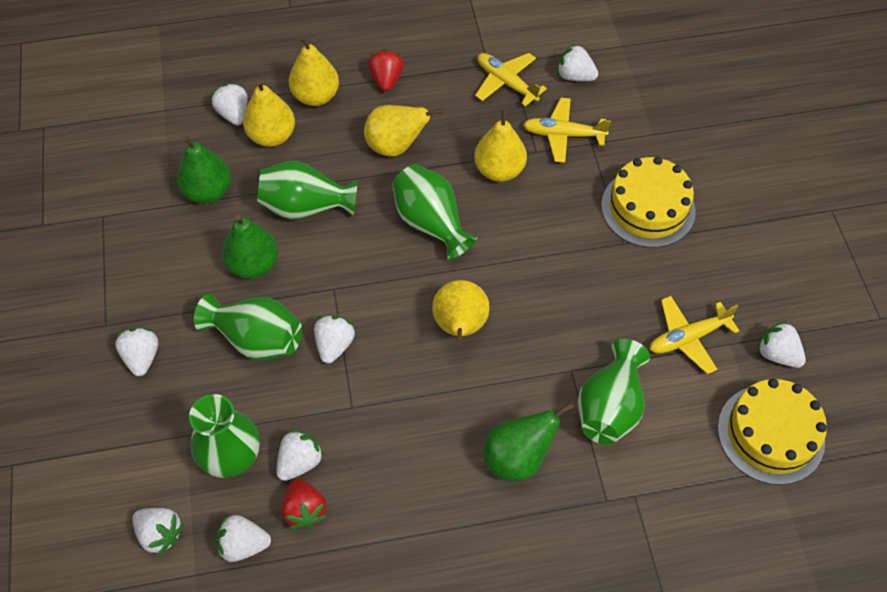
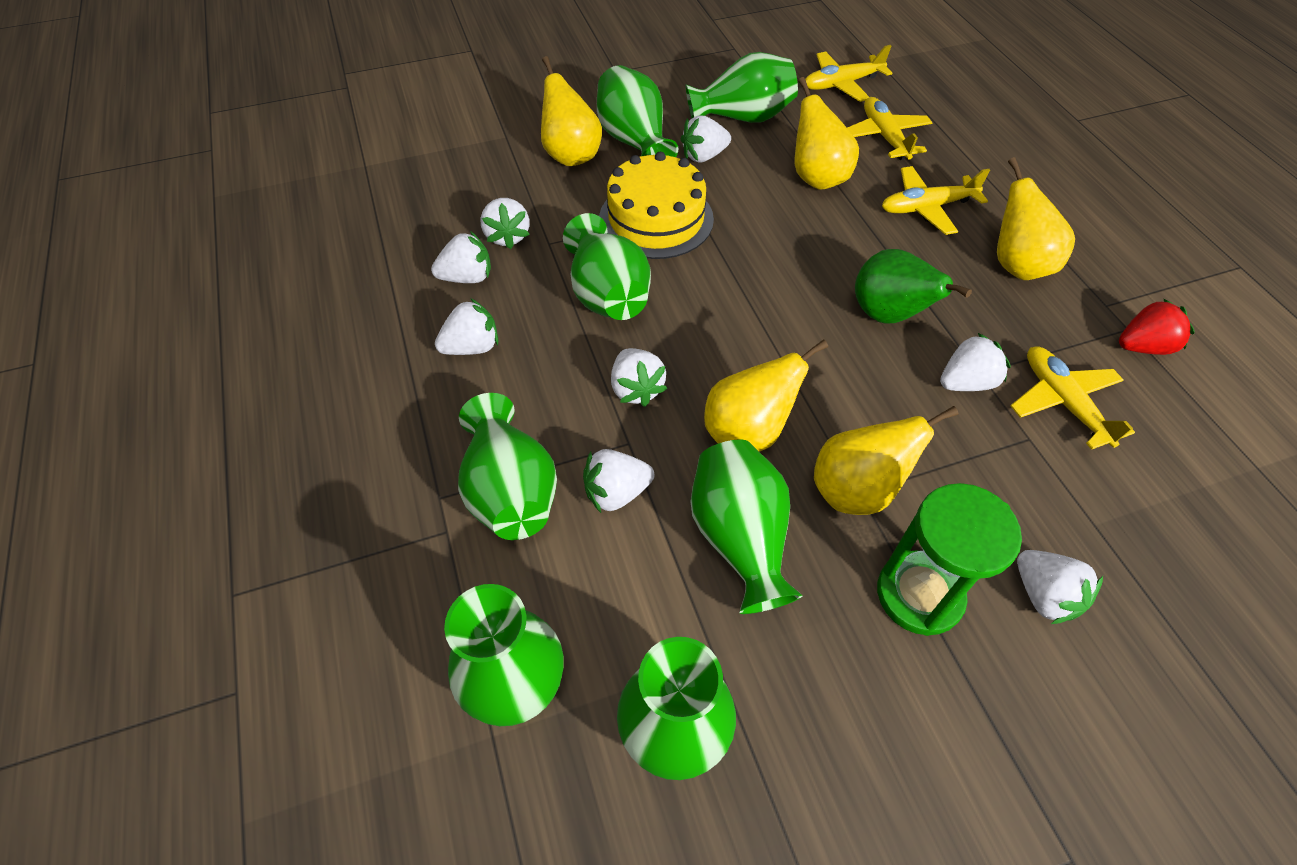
green hourglass: 0 -> 1
green pear: 3 -> 1
green vase: 5 -> 7
red strawberry: 2 -> 1
yellow cake: 2 -> 1
yellow plane: 3 -> 4

